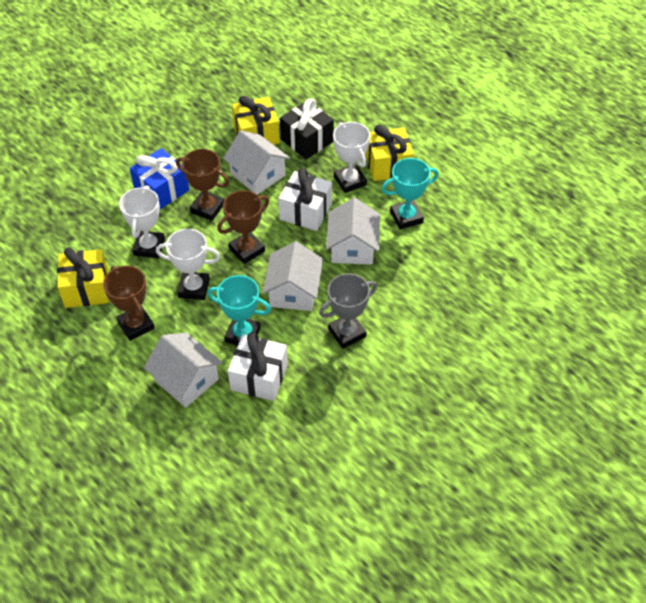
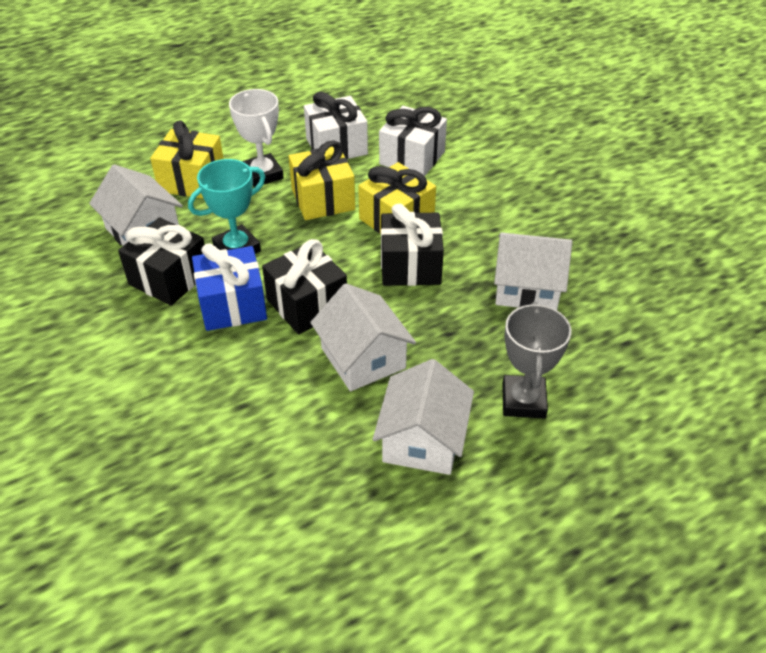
black gift: 1 -> 3
brown trophy: 3 -> 0
turquoise trophy: 2 -> 1
white trophy: 3 -> 1

